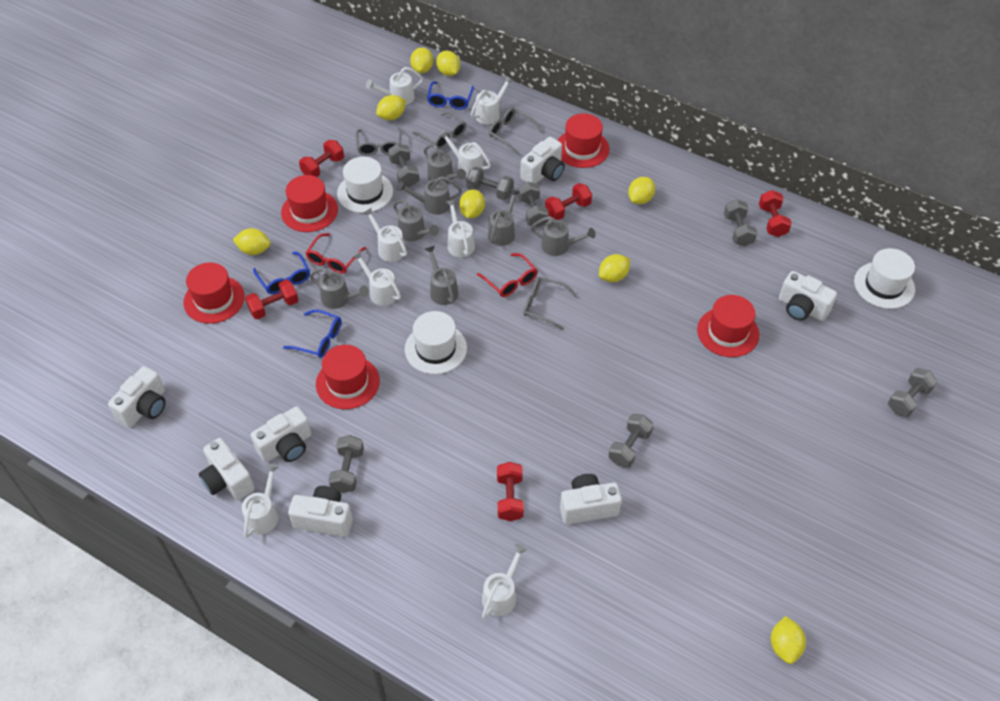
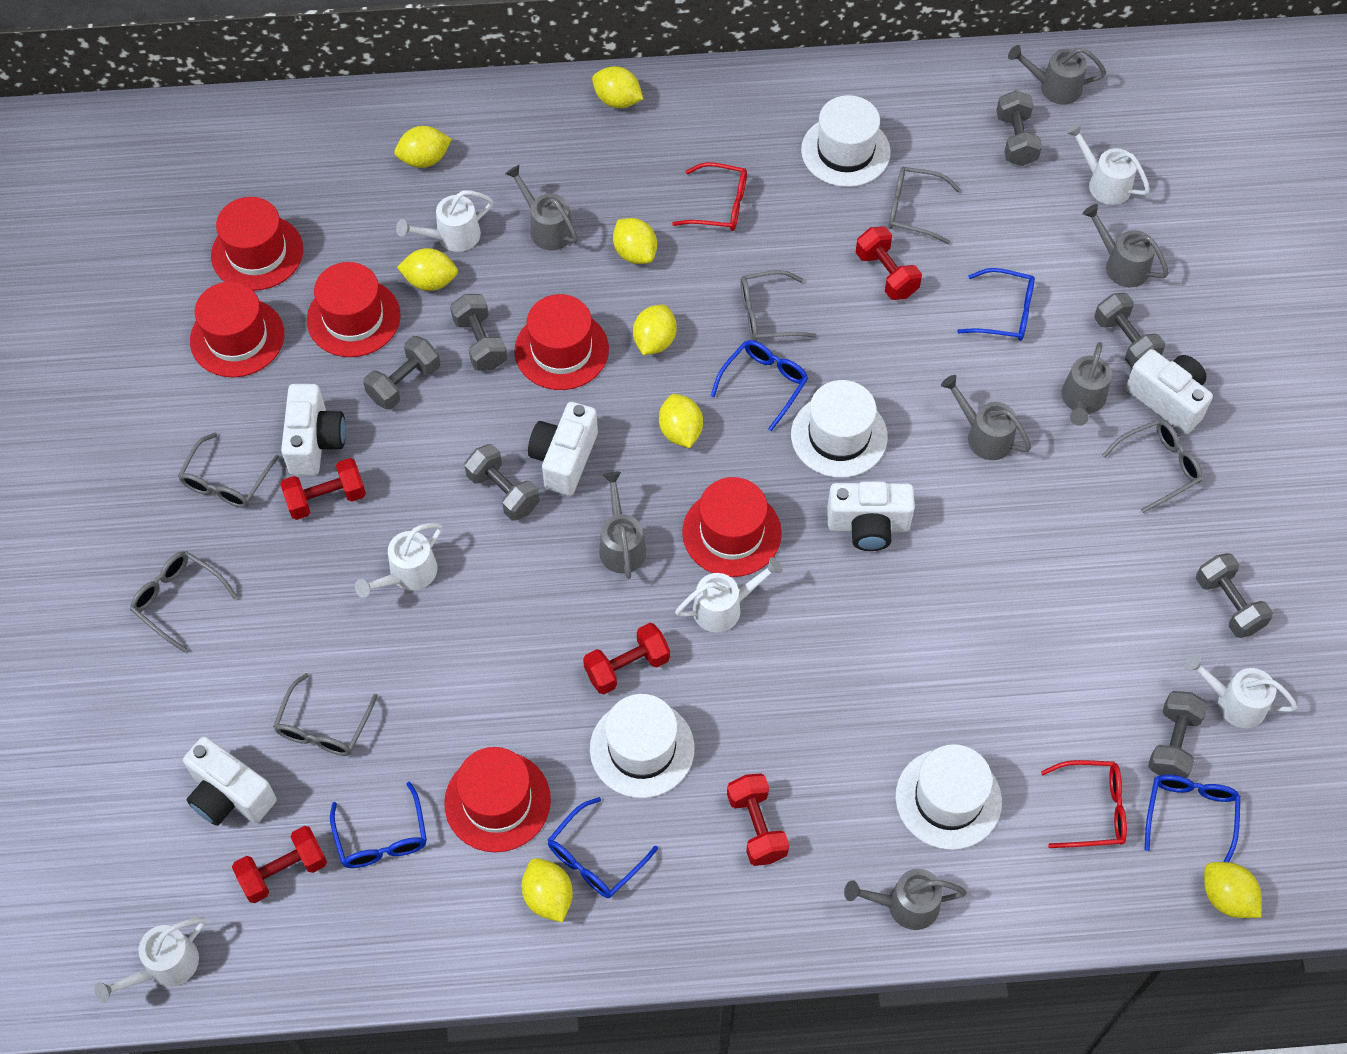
blue glasses: 3 -> 5
grey glasses: 4 -> 6
red hat: 5 -> 6
white camera: 7 -> 5
white hat: 3 -> 4
white watering can: 8 -> 6

